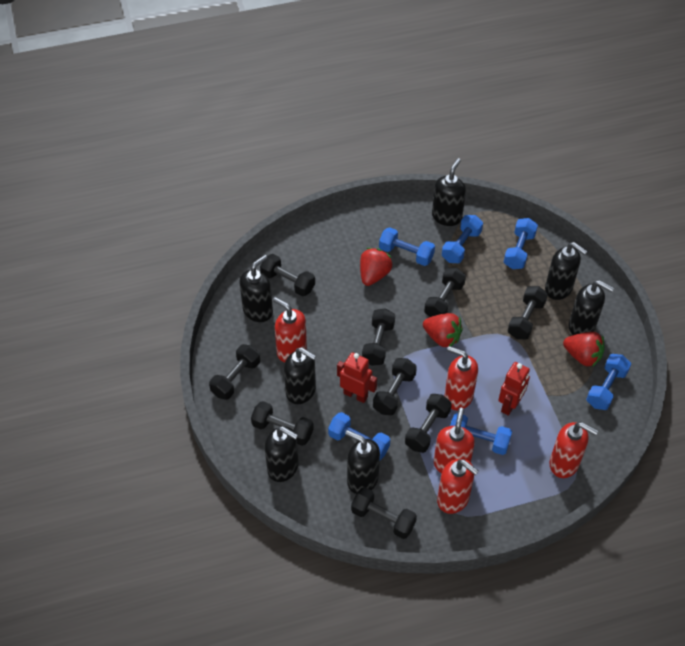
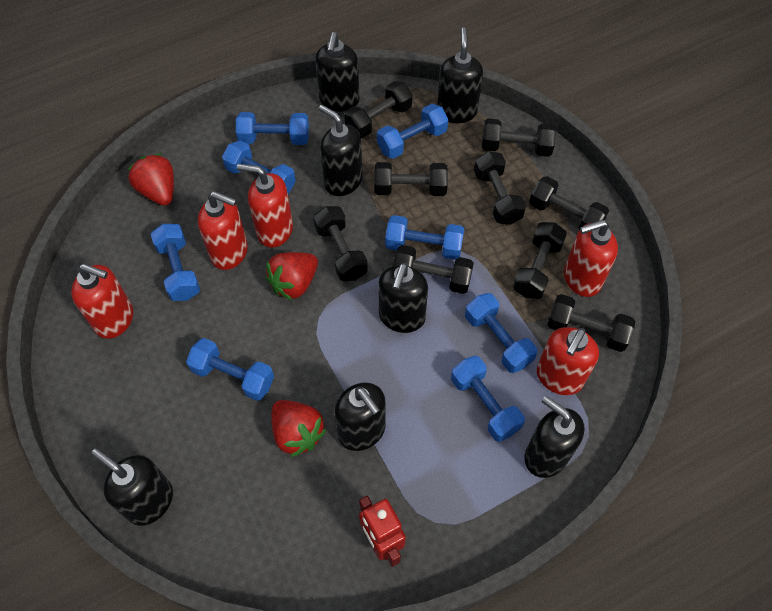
blue dumbbell: 6 -> 8
red robot: 2 -> 1

